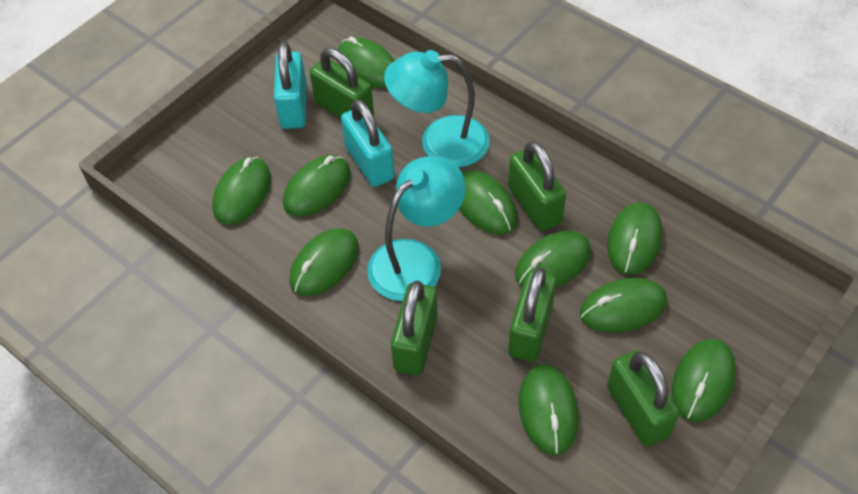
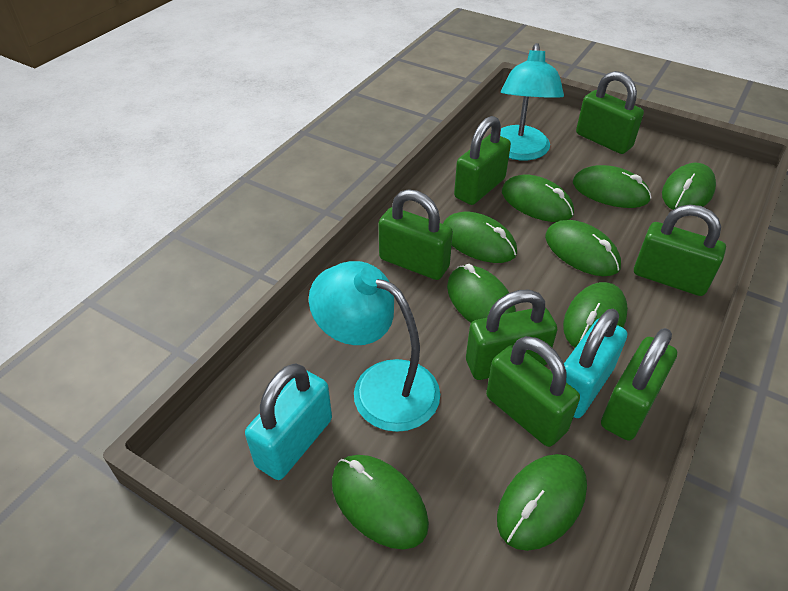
green mouse: 10 -> 9
green padlock: 5 -> 7

